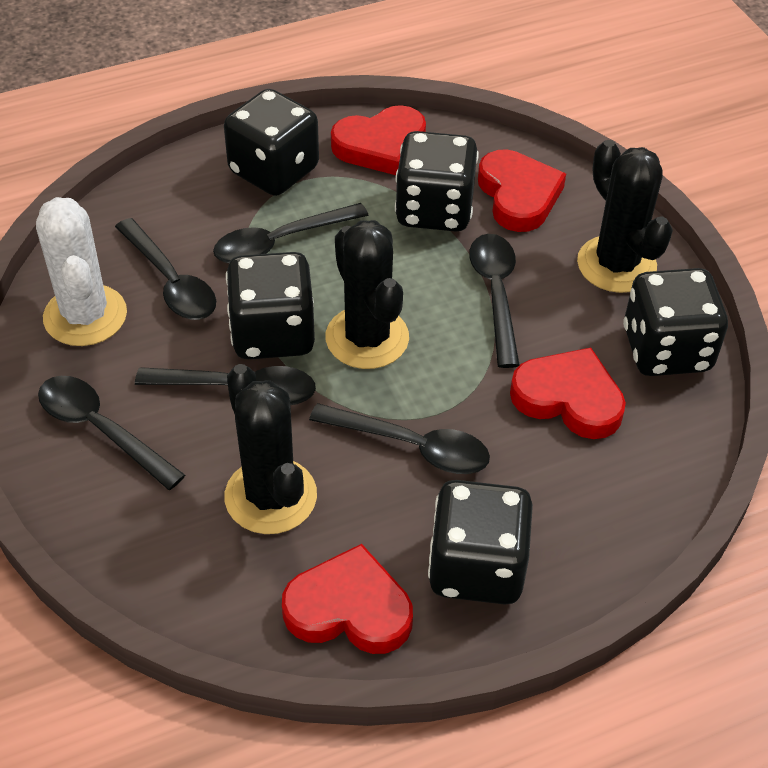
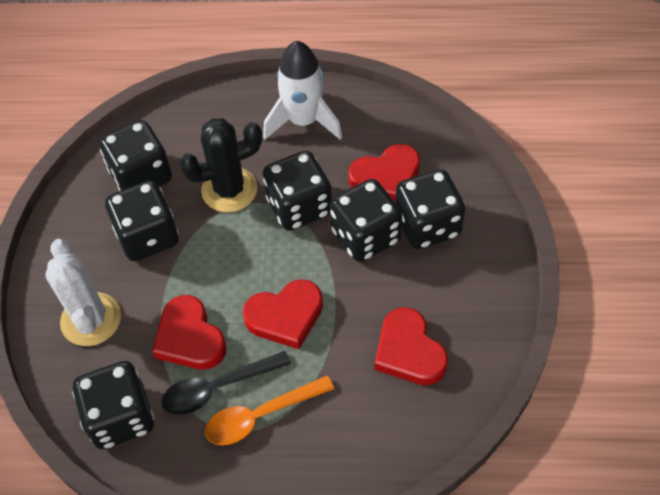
black cactus: 3 -> 1
black dice: 5 -> 6
black spoon: 6 -> 1
orange spoon: 0 -> 1
white rocket: 0 -> 1

